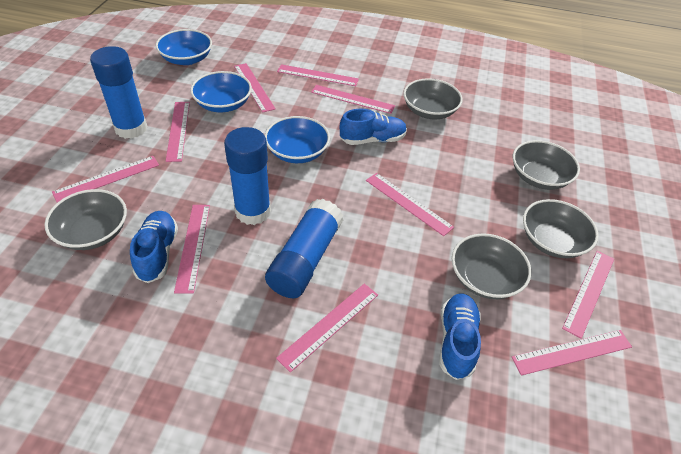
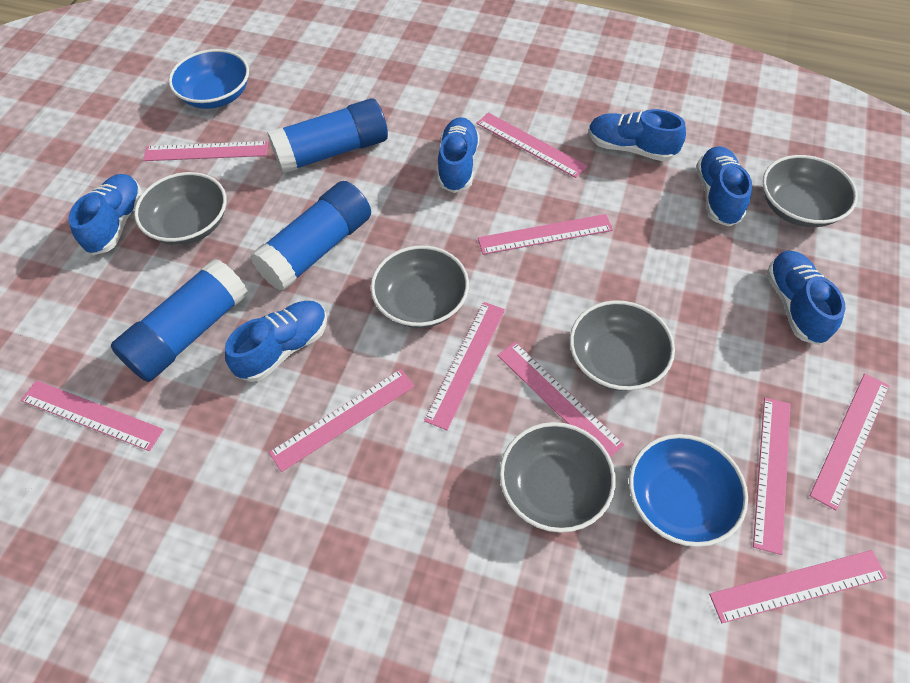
blue bowl: 3 -> 2
blue shoe: 3 -> 6

